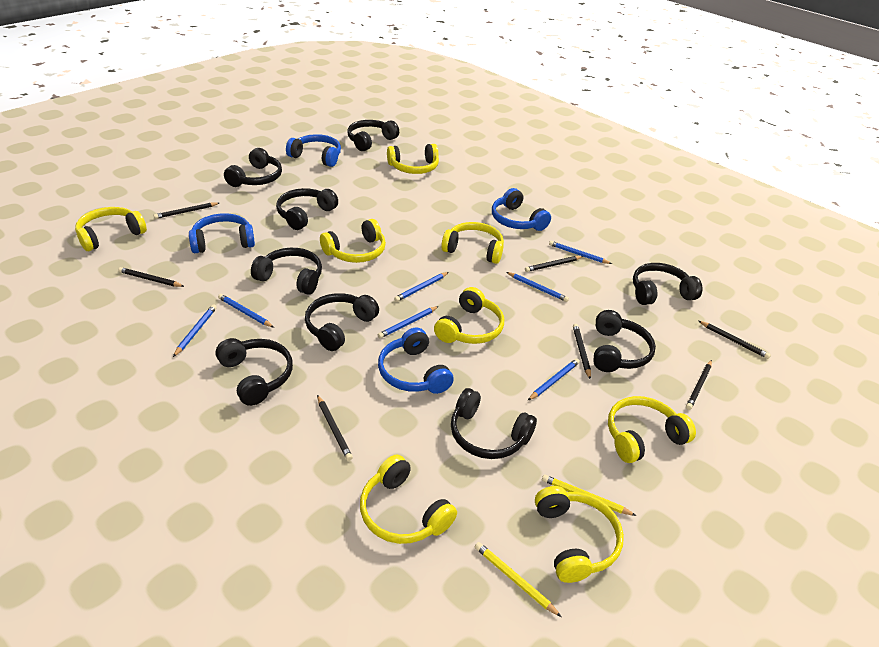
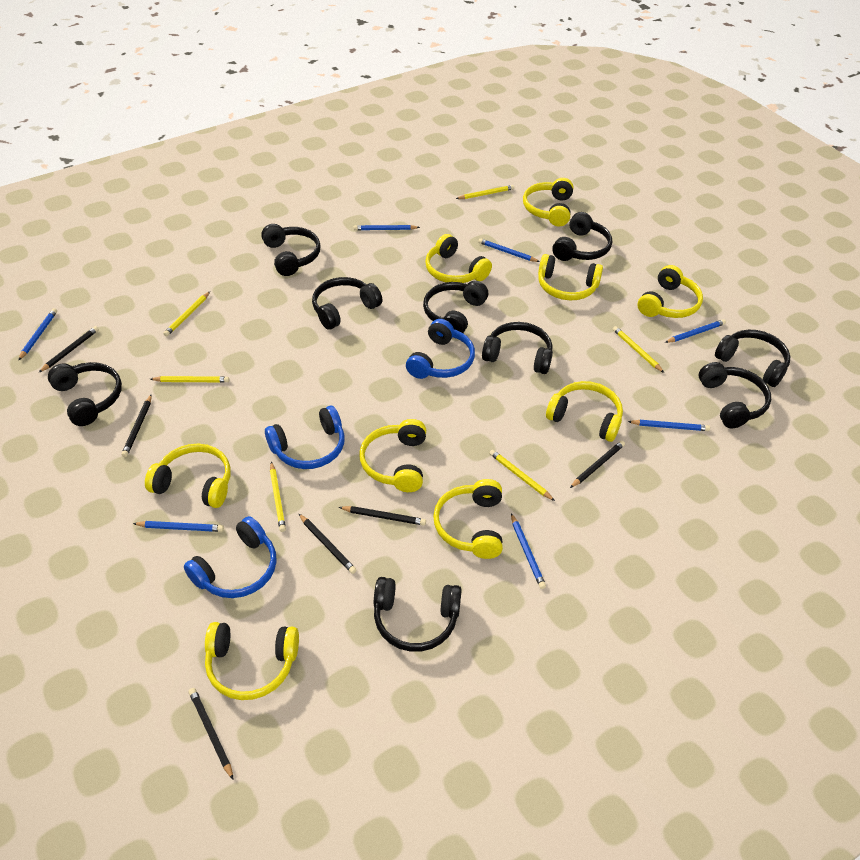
black pencil: 7 -> 6
blue headphones: 4 -> 3
yellow headphones: 8 -> 9
yellow pencil: 2 -> 6

